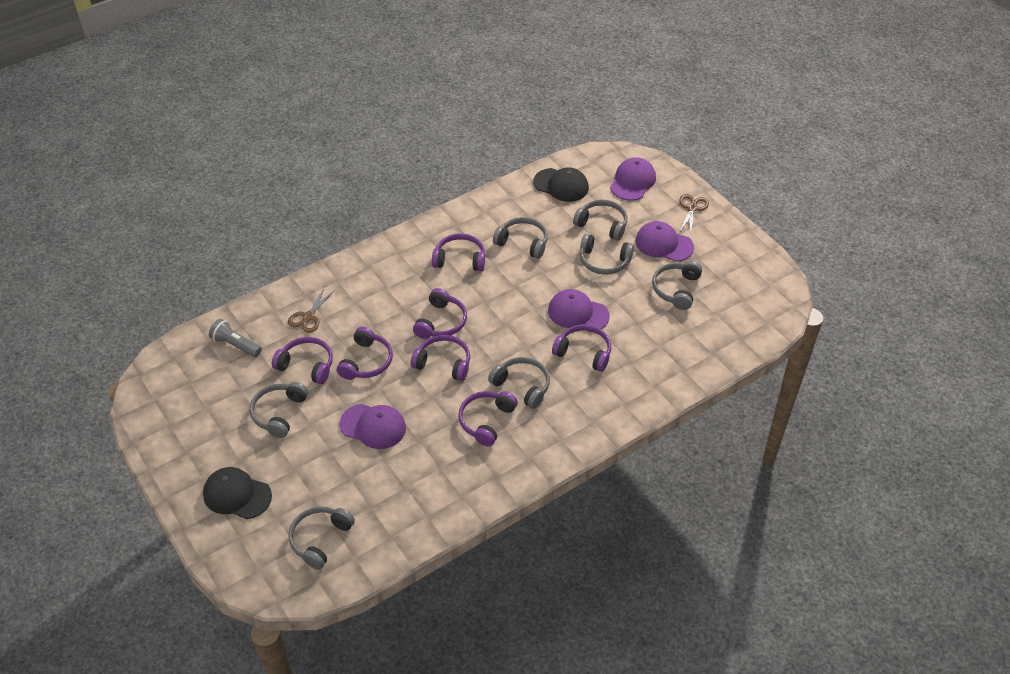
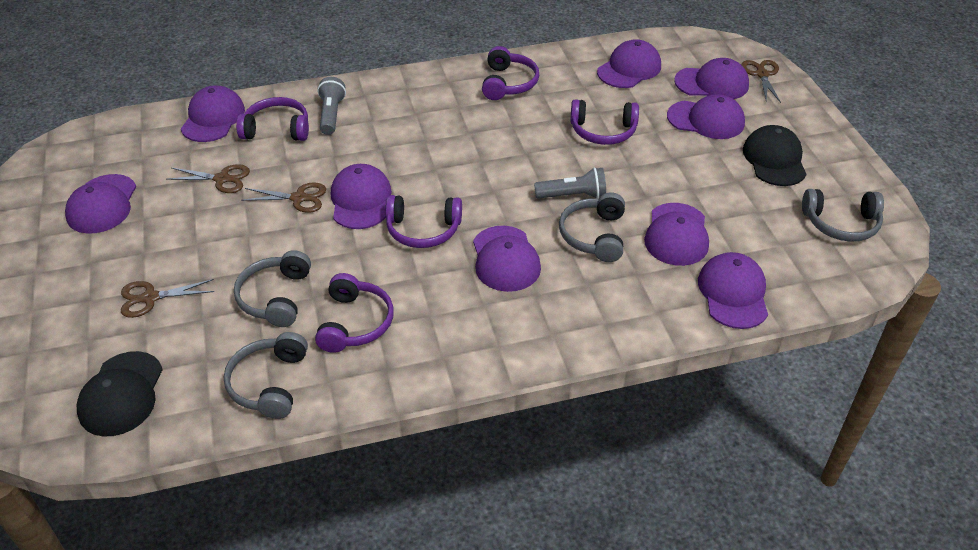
brown scissors: 2 -> 4
grey flashlight: 1 -> 2
grey headphones: 7 -> 4
purple cap: 4 -> 9
purple headphones: 7 -> 5

